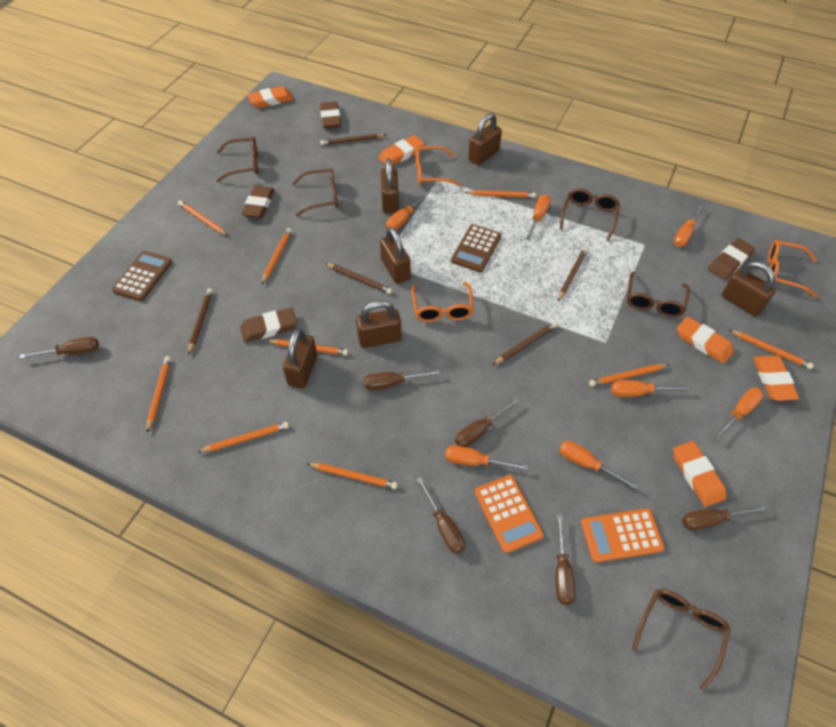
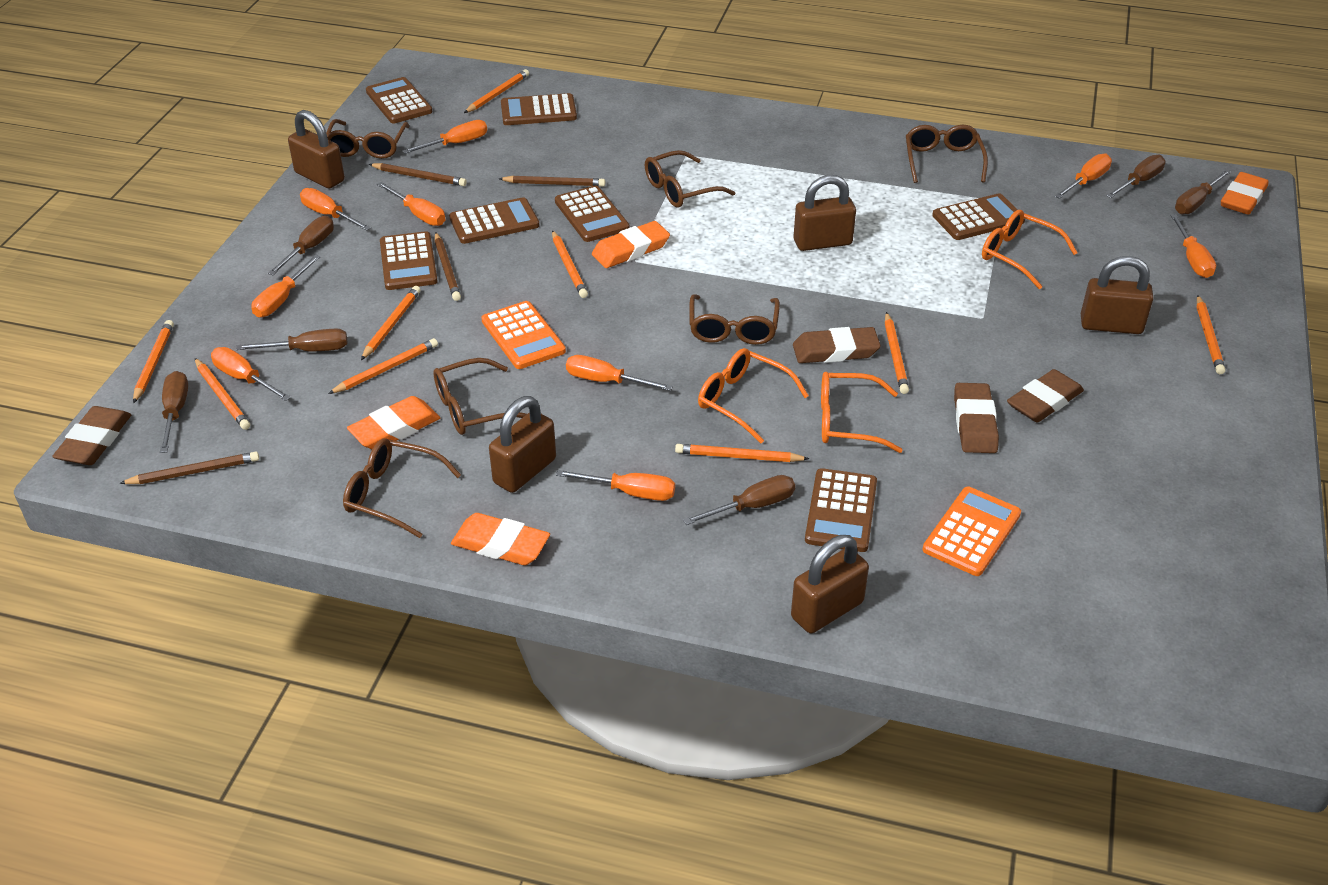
brown calculator: 2 -> 7
brown glasses: 5 -> 6
brown padlock: 6 -> 5
brown pencil: 5 -> 4
orange eraser: 5 -> 4
orange screwdriver: 7 -> 9

